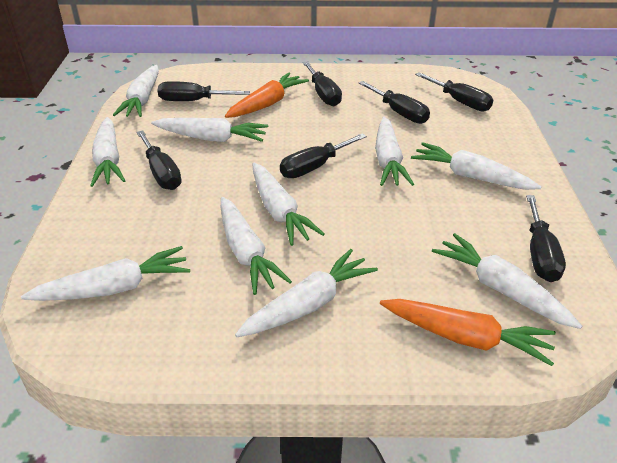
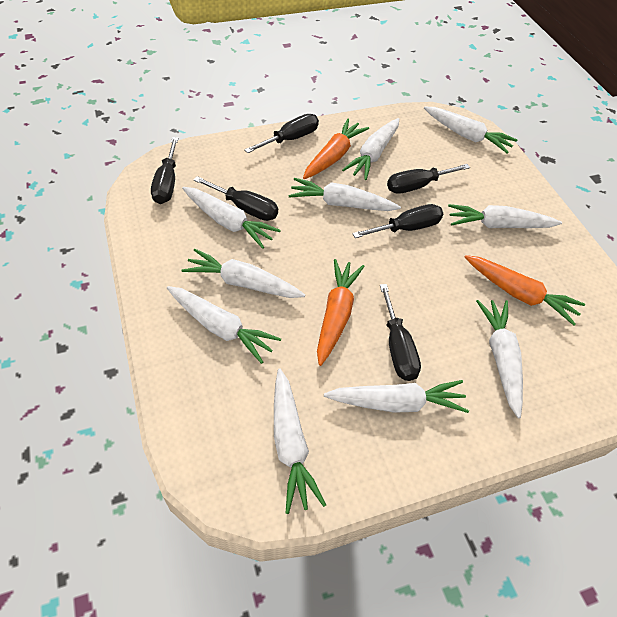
black screwdriver: 7 -> 6
orange carrot: 2 -> 3

